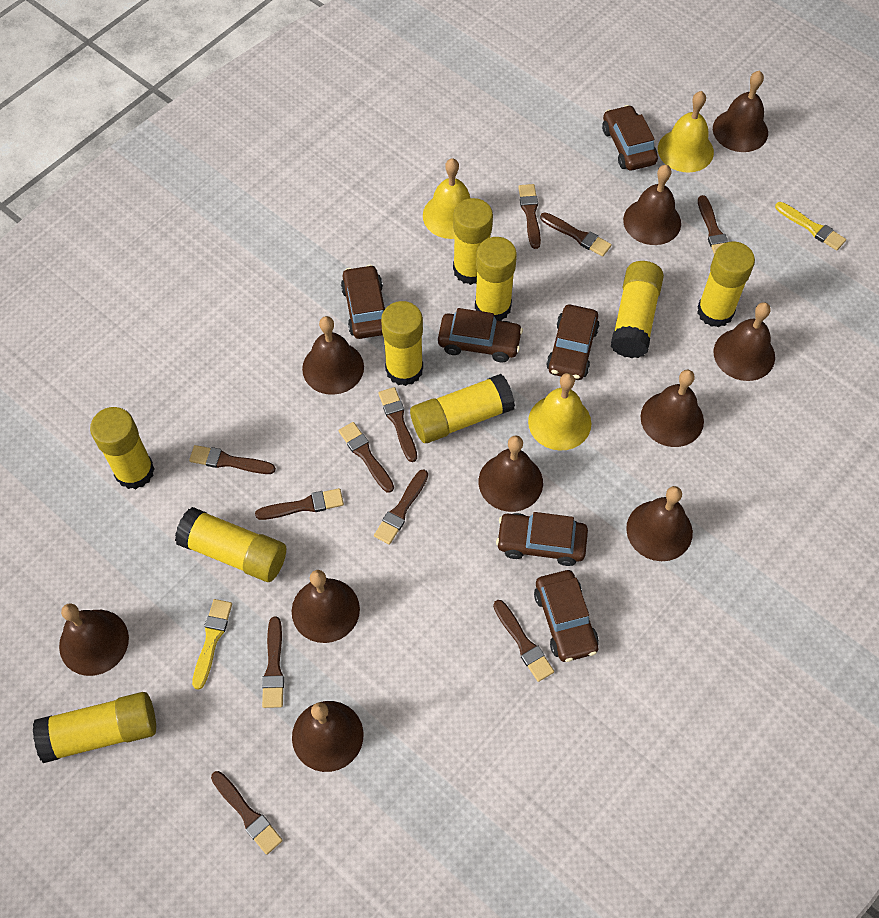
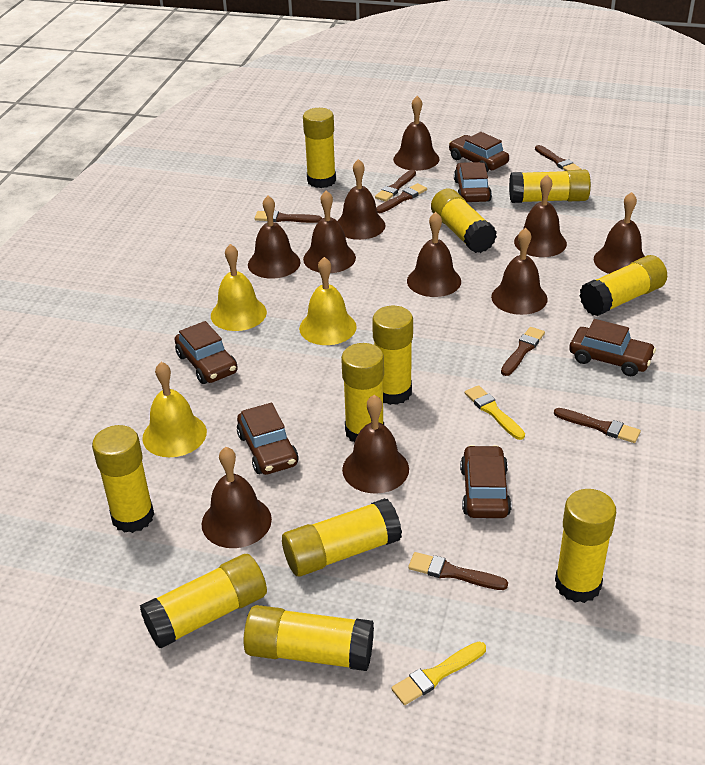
brown brush: 11 -> 7
yellow glue stick: 9 -> 11

